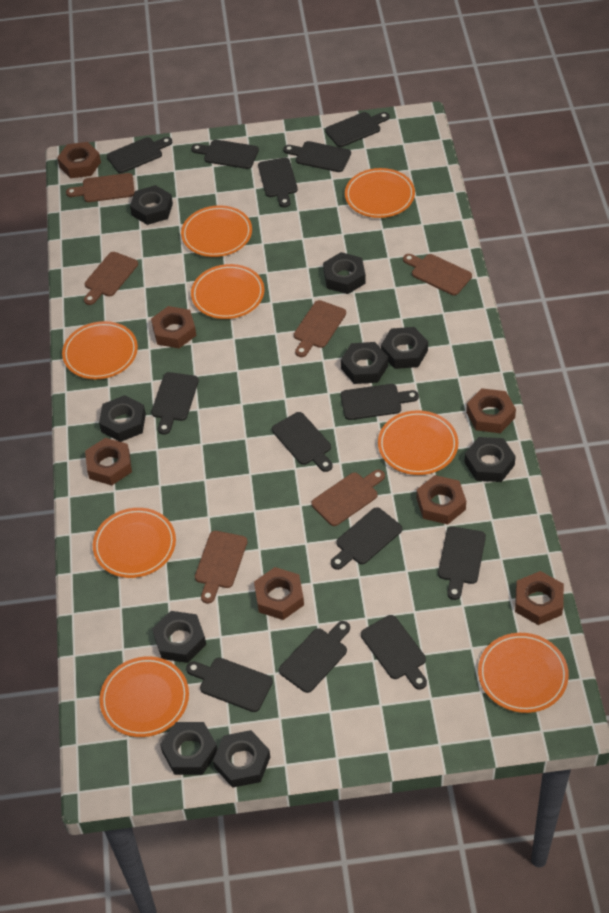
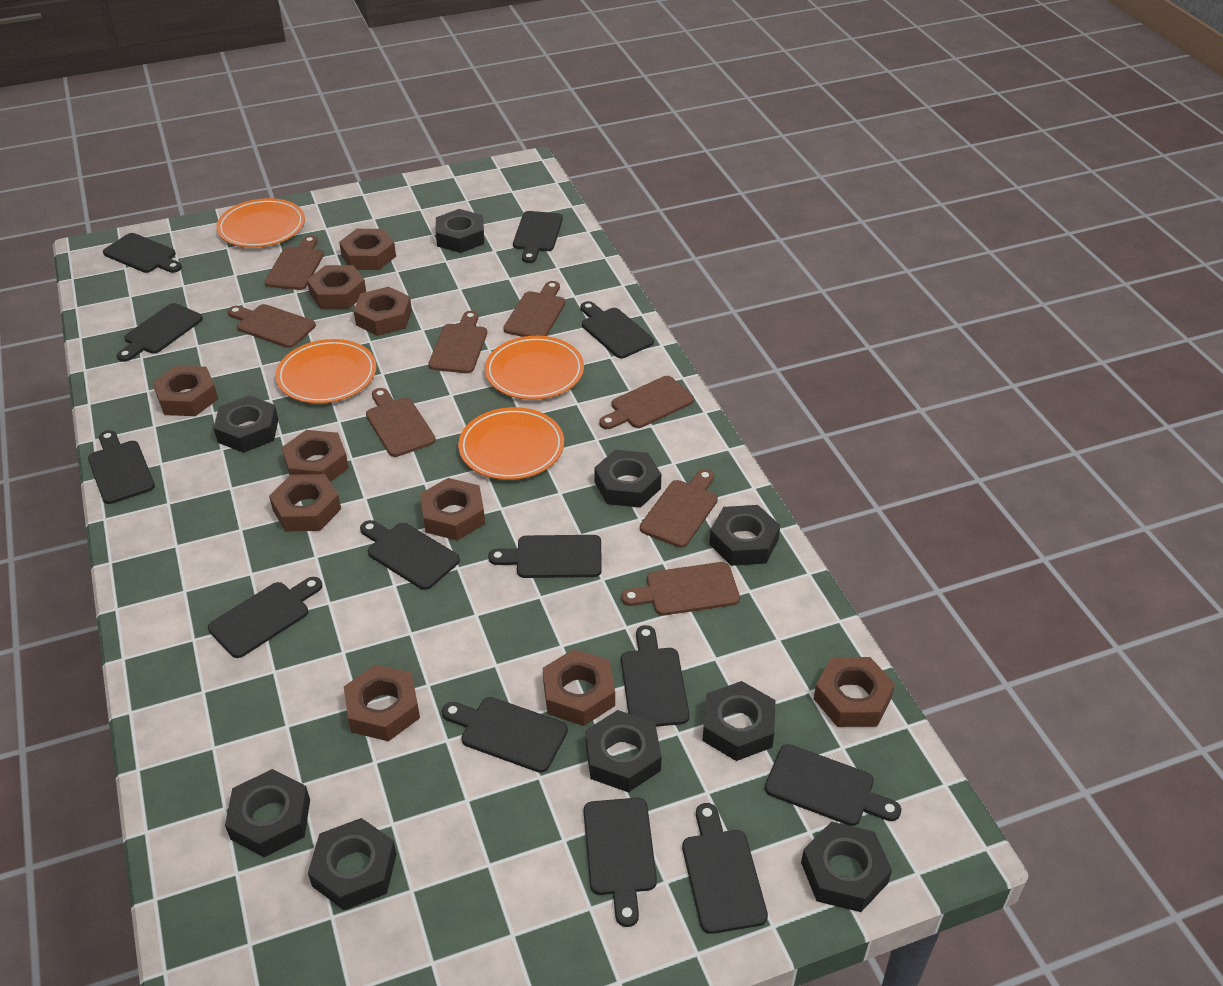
brown cutting board: 6 -> 8
brown nut: 7 -> 10
orange plate: 8 -> 4

